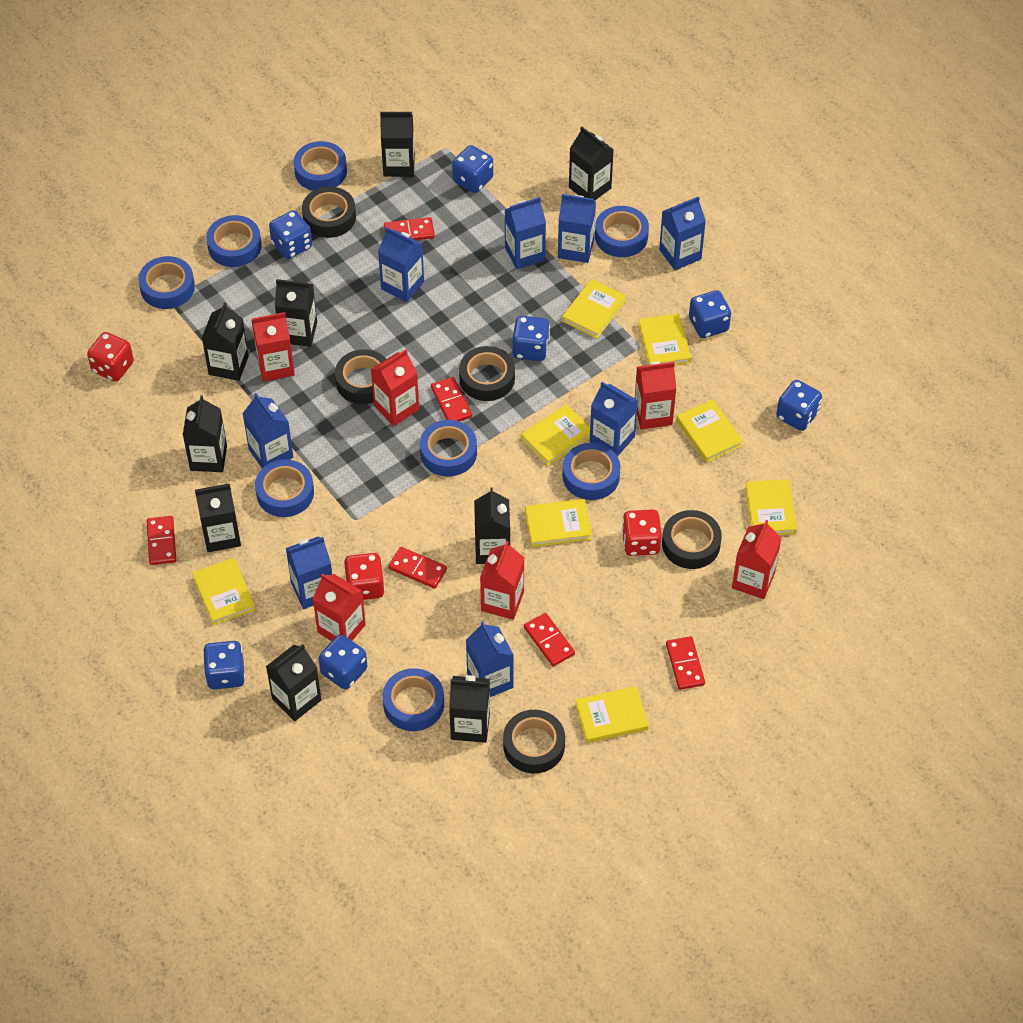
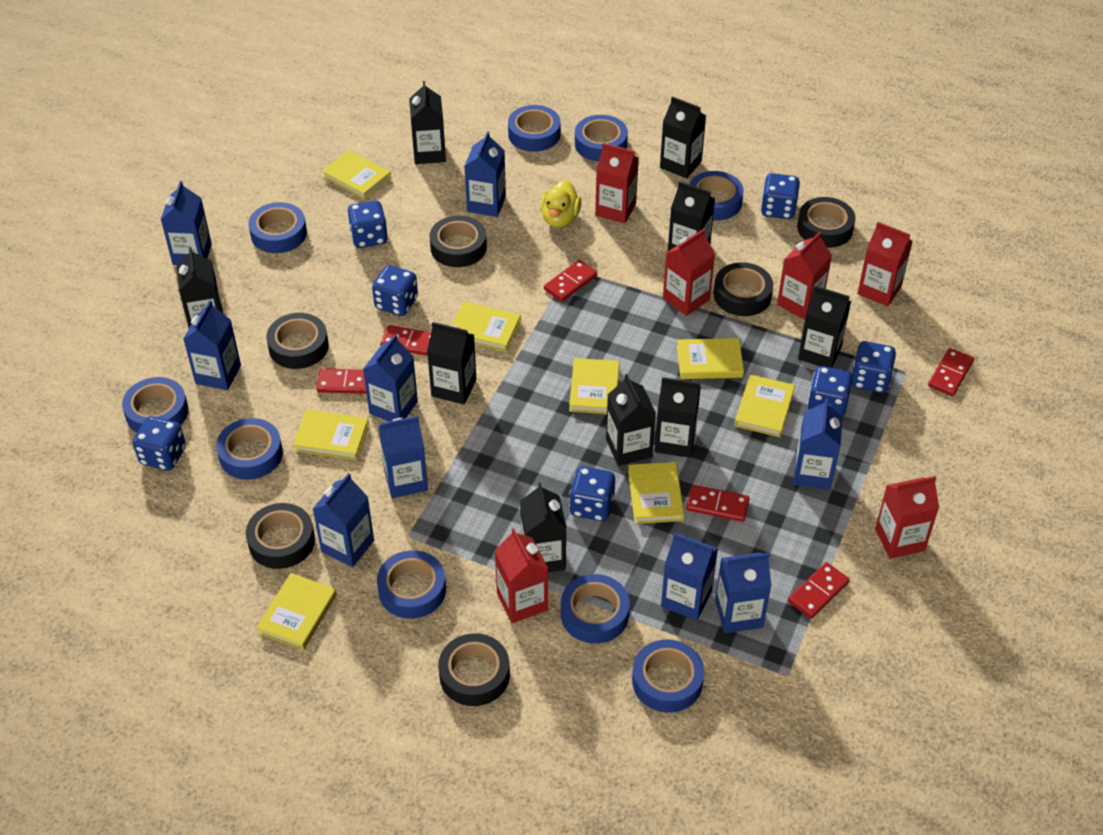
black tape: 5 -> 6
blue carton: 8 -> 9
blue tape: 8 -> 9
red dice: 3 -> 0
yellow duck: 0 -> 1

